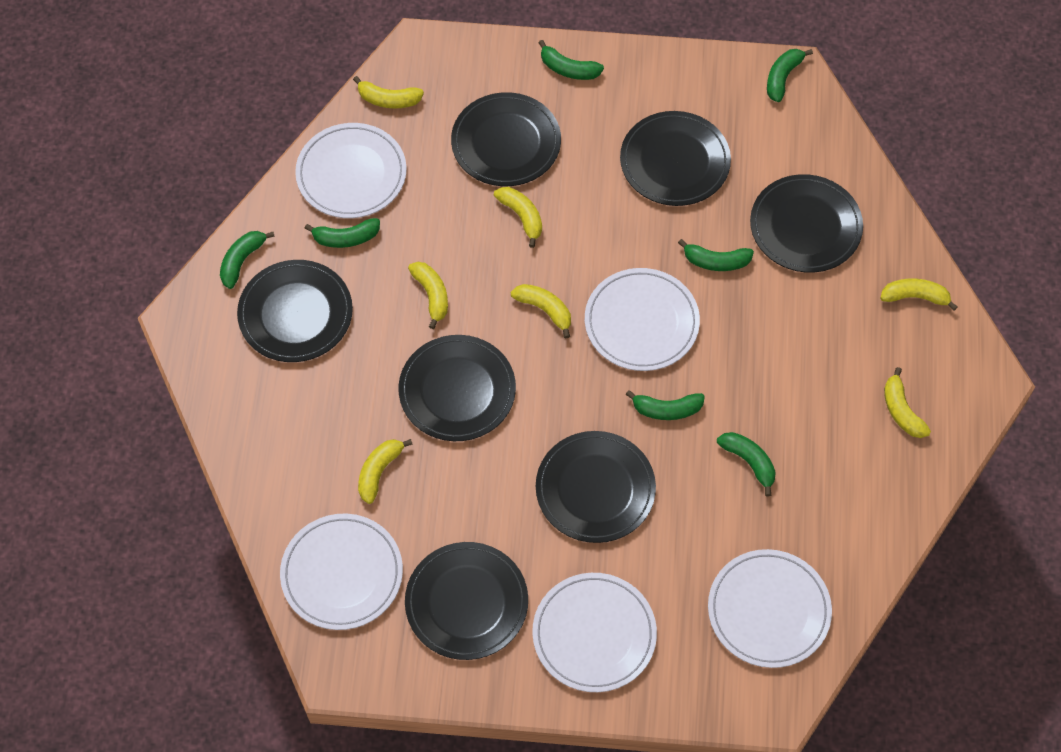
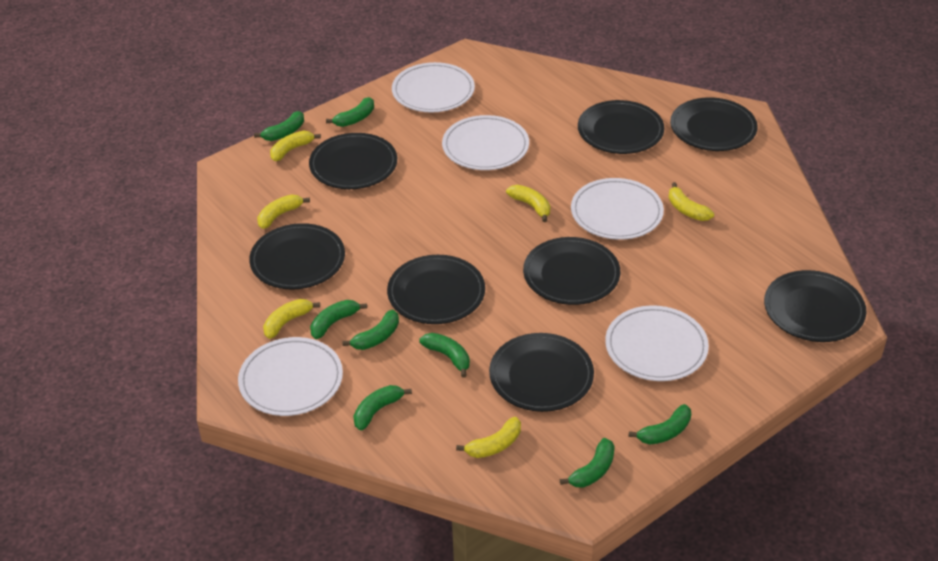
black plate: 7 -> 8
green banana: 7 -> 8
yellow banana: 7 -> 6

